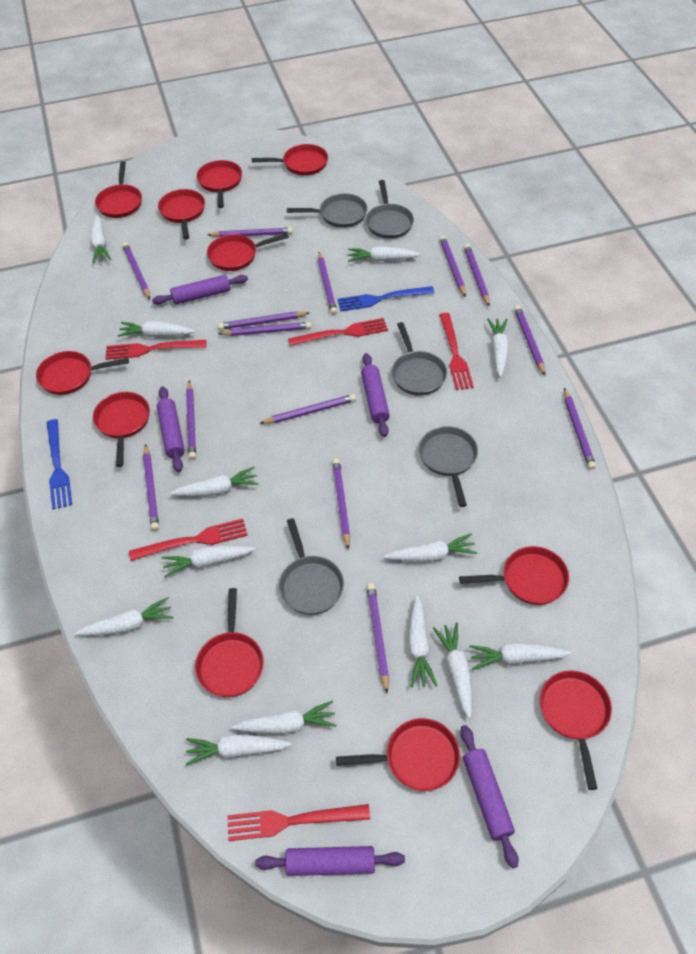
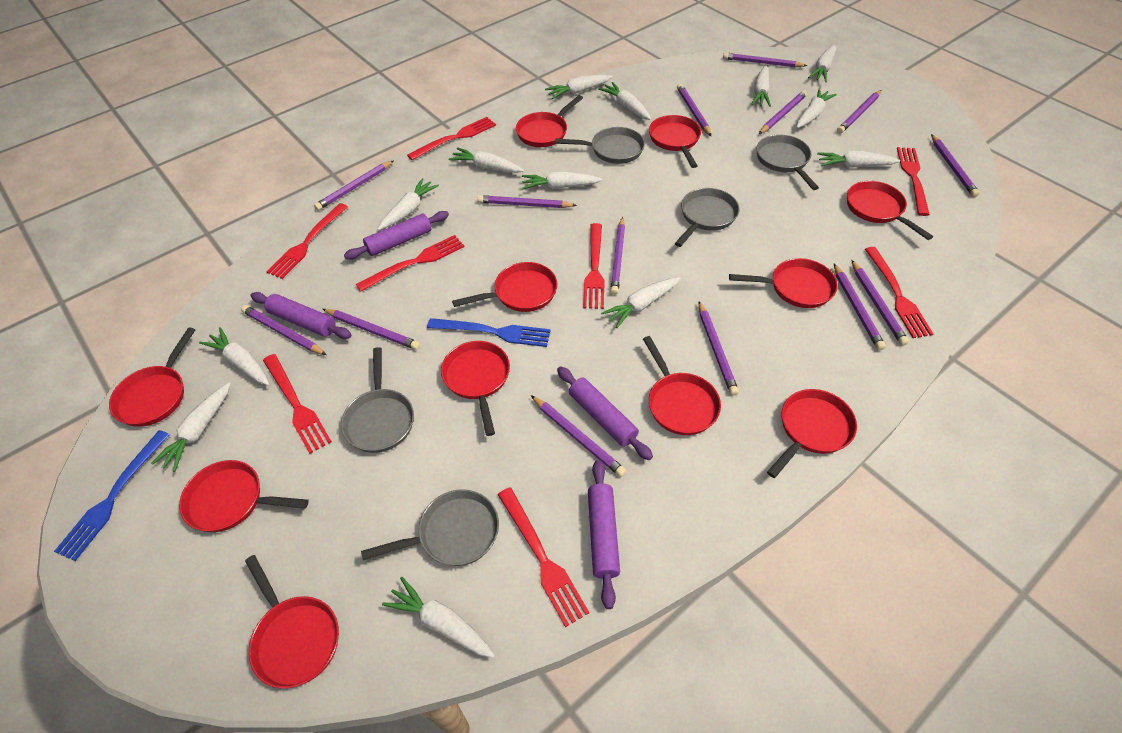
purple rolling pin: 5 -> 4
red fork: 5 -> 8

